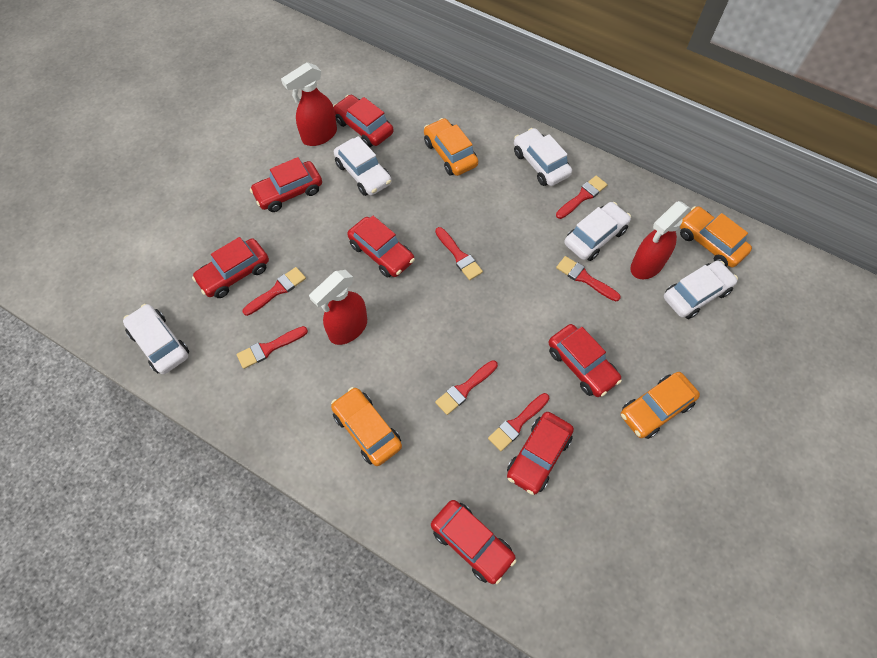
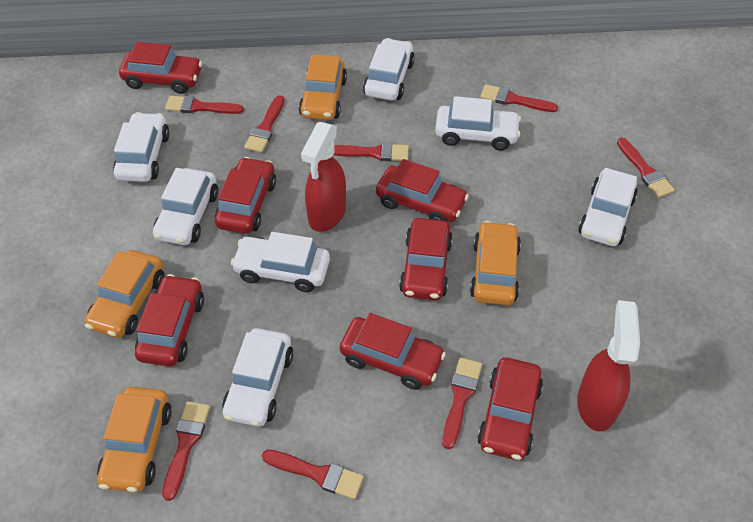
red brush: 7 -> 8
red spray bottle: 3 -> 2
white car: 5 -> 7

